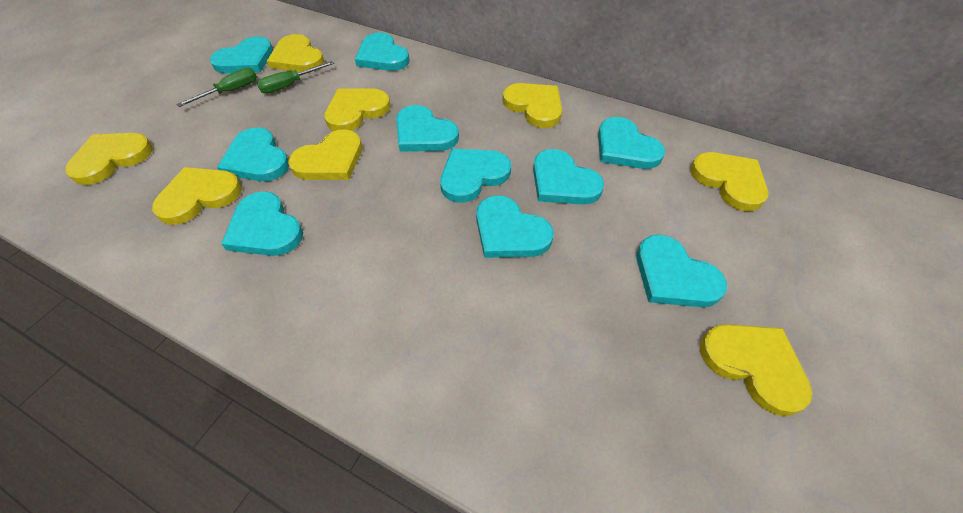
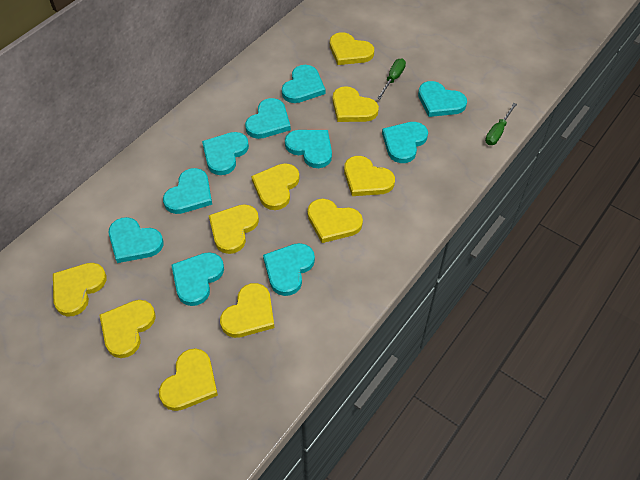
yellow heart: 8 -> 10

